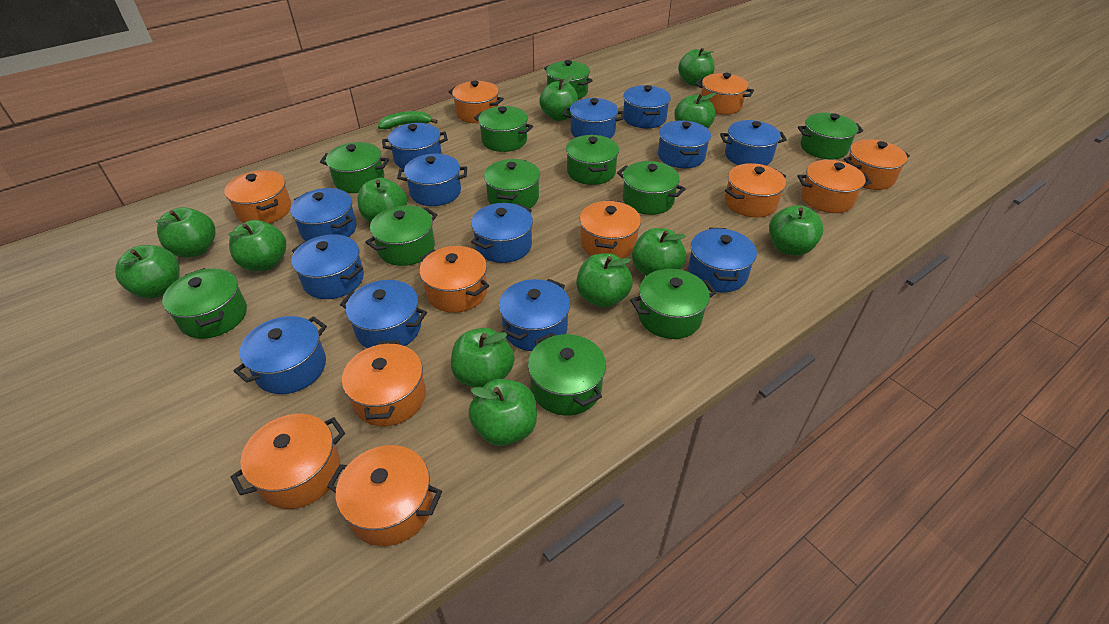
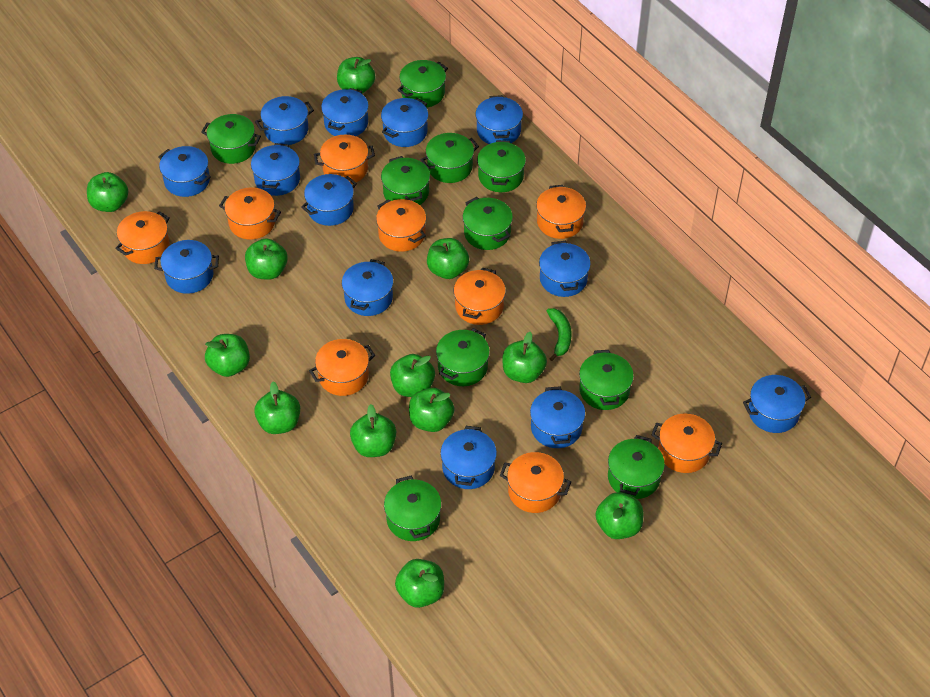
green pot: 11 -> 10
orange pot: 11 -> 9

